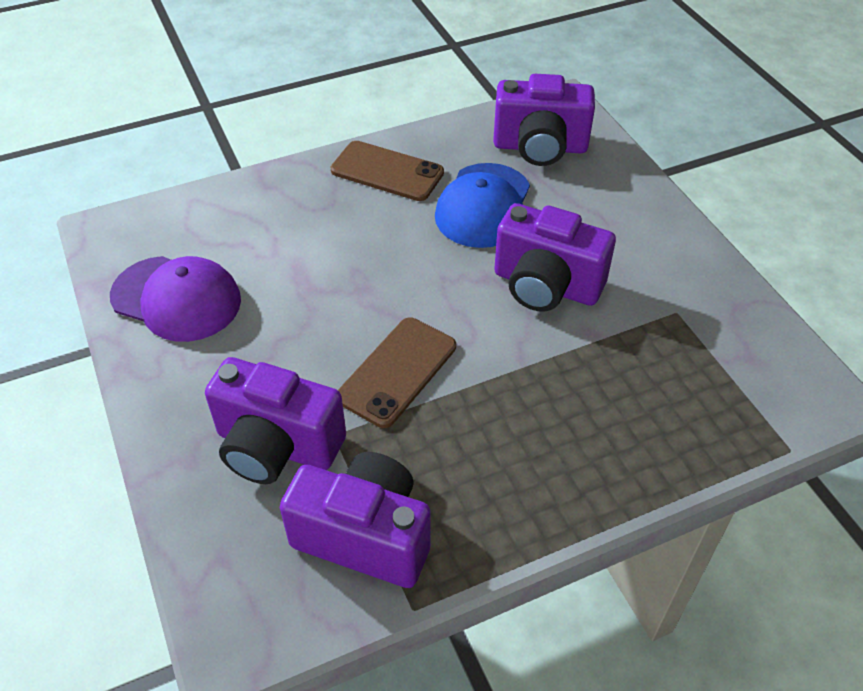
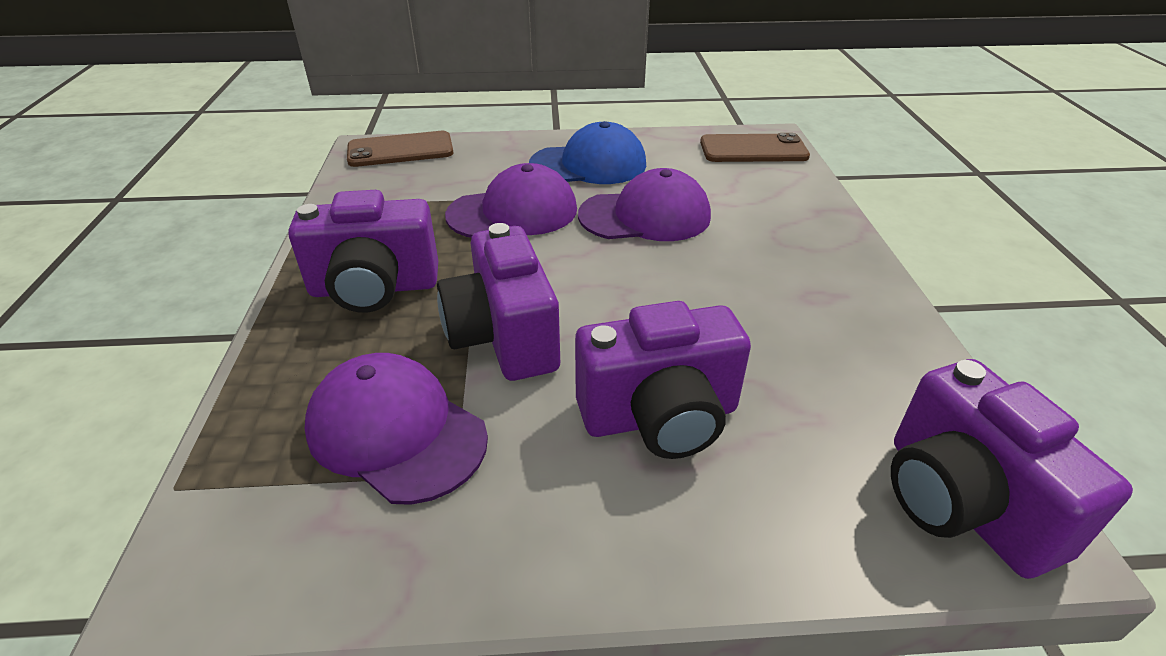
purple cap: 1 -> 3

